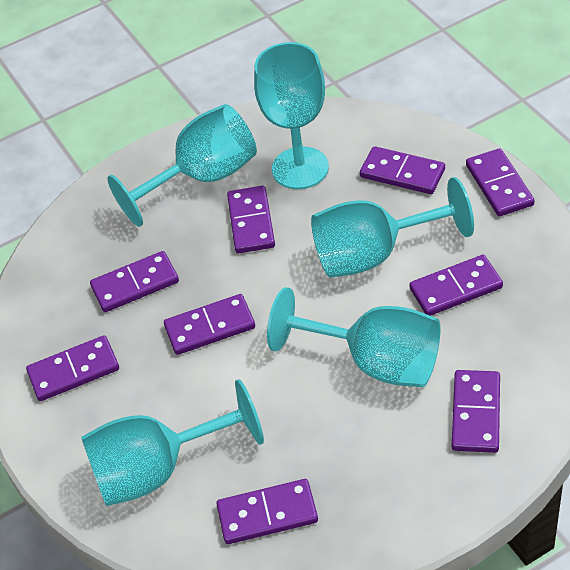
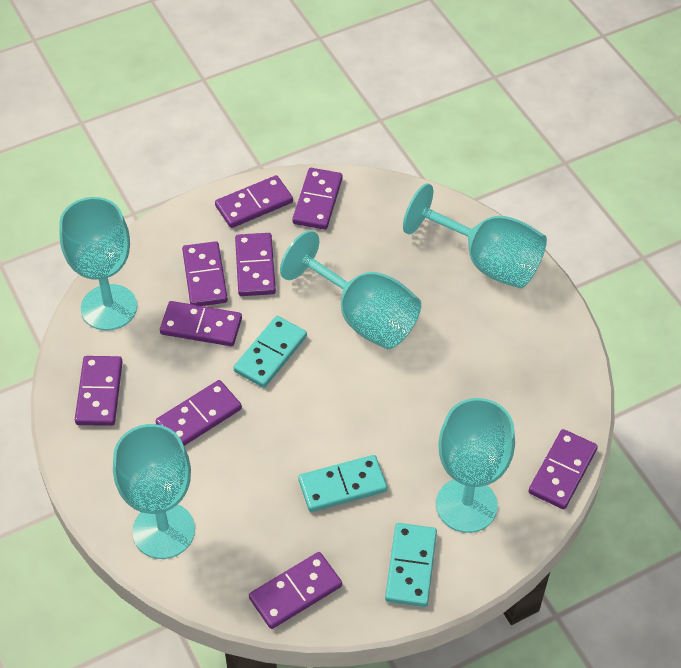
turquoise domino: 0 -> 3

